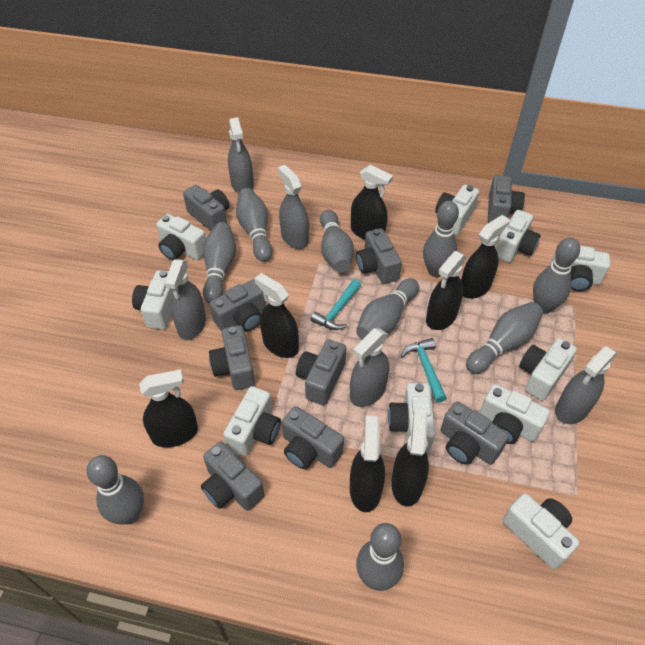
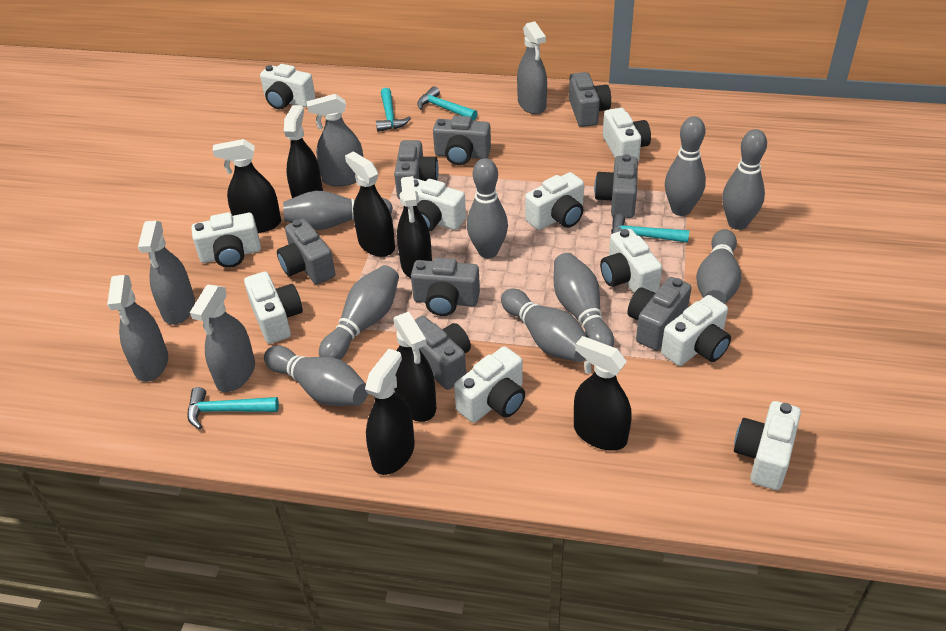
grey camera: 9 -> 8
turquoise hammer: 2 -> 4

